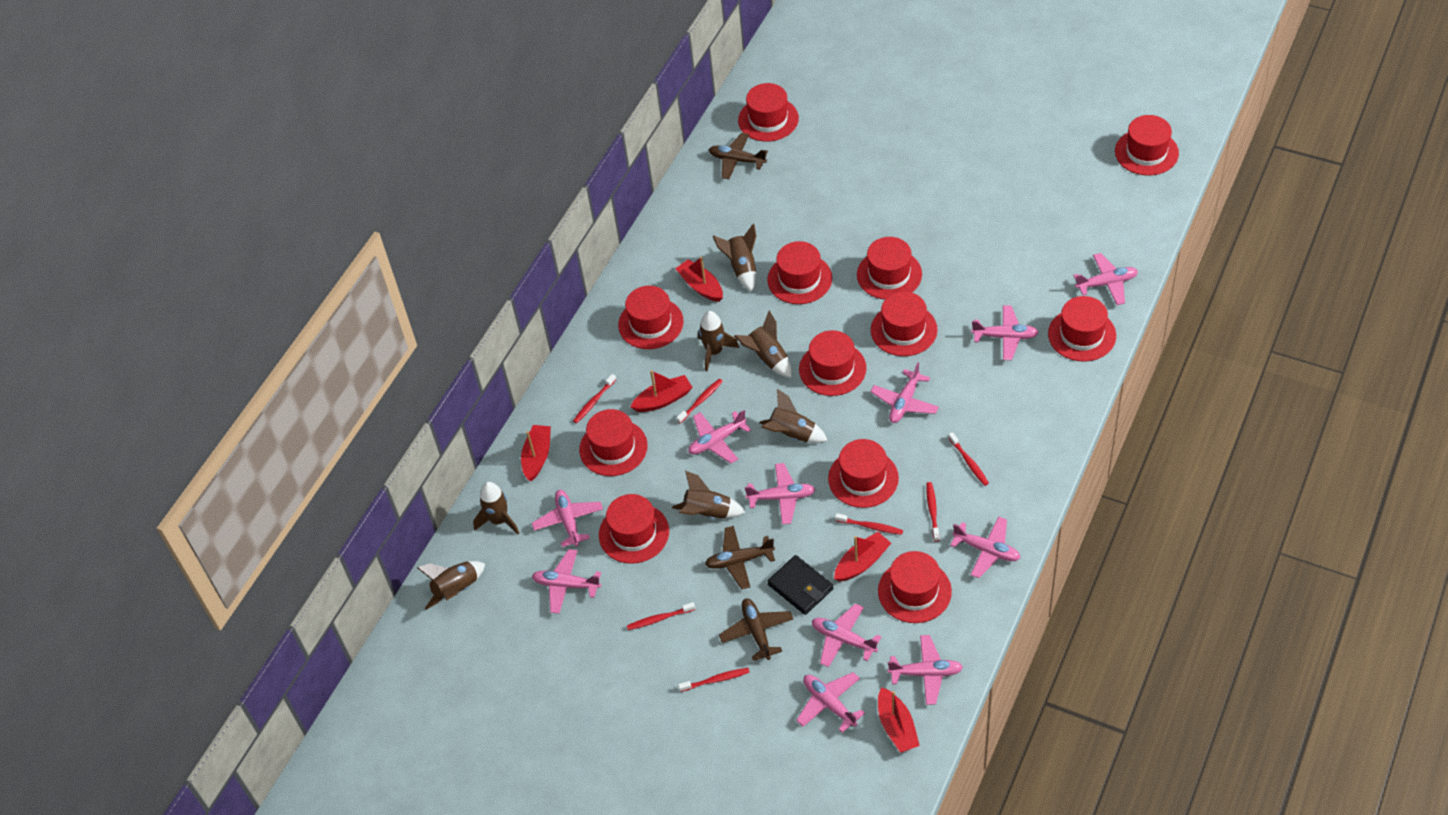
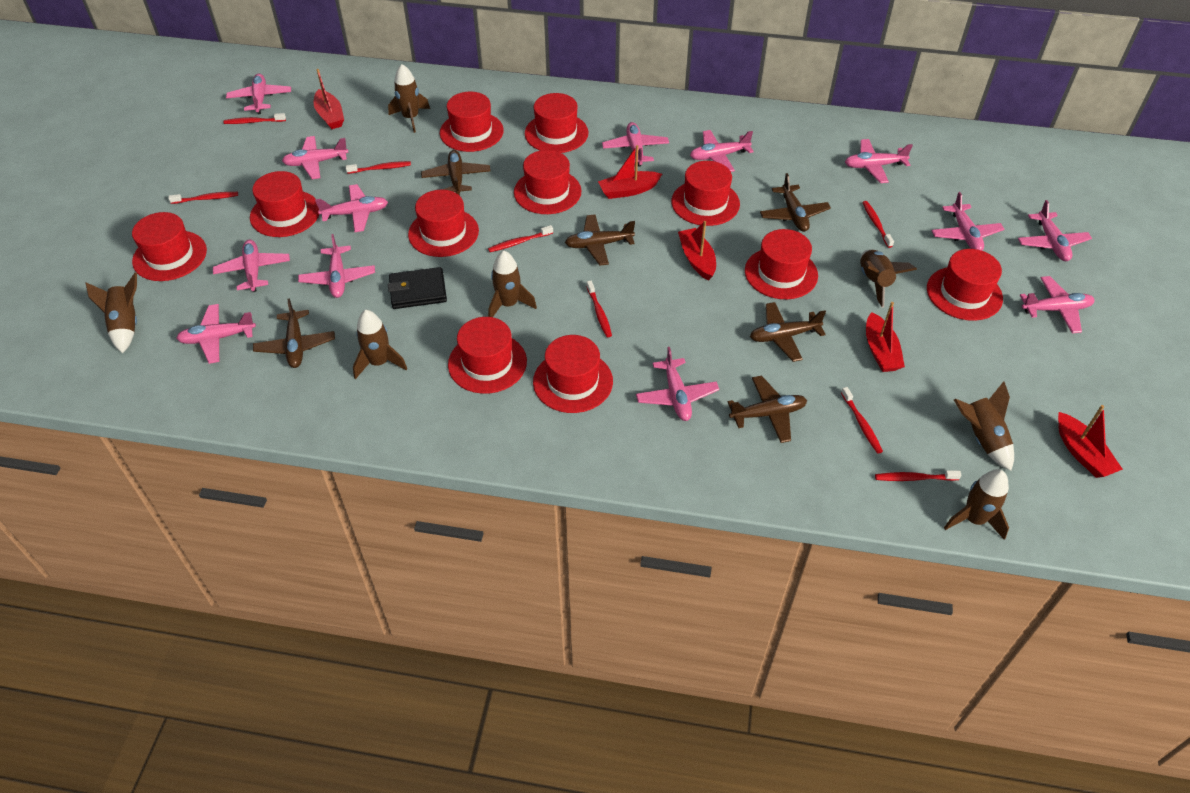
brown plane: 3 -> 6
pink plane: 11 -> 13
red hat: 12 -> 11
red toothbrush: 7 -> 8

